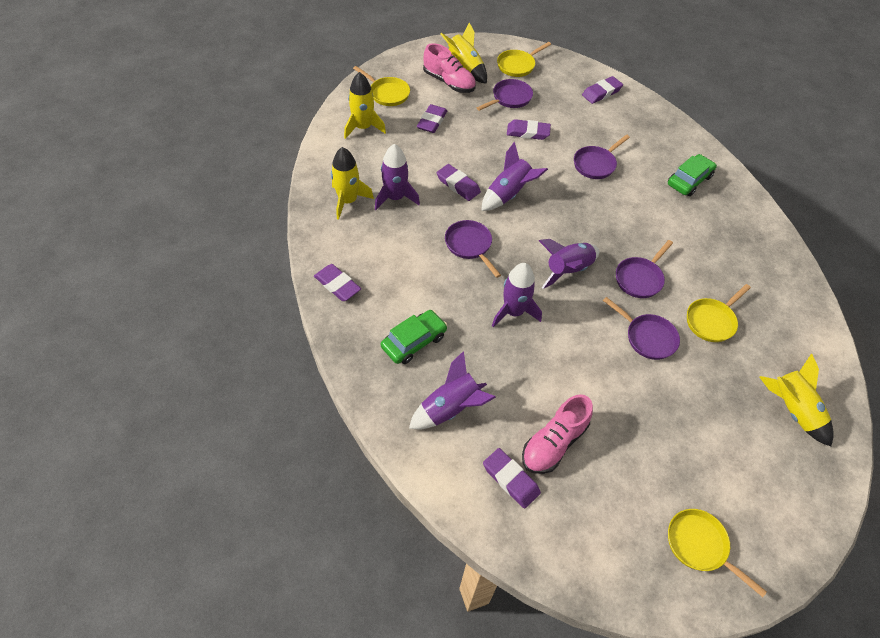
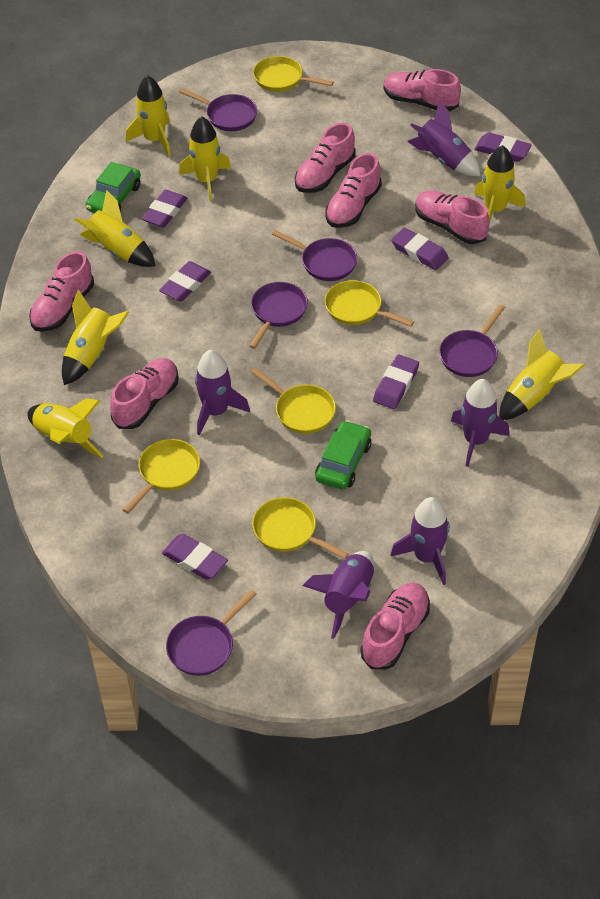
pink shoe: 2 -> 7
yellow pan: 4 -> 5
yellow rocket: 4 -> 7

